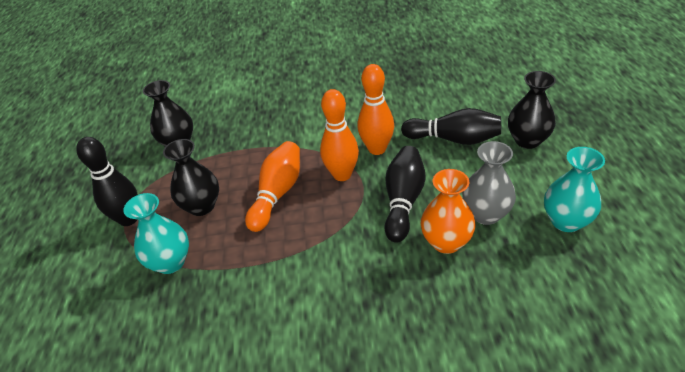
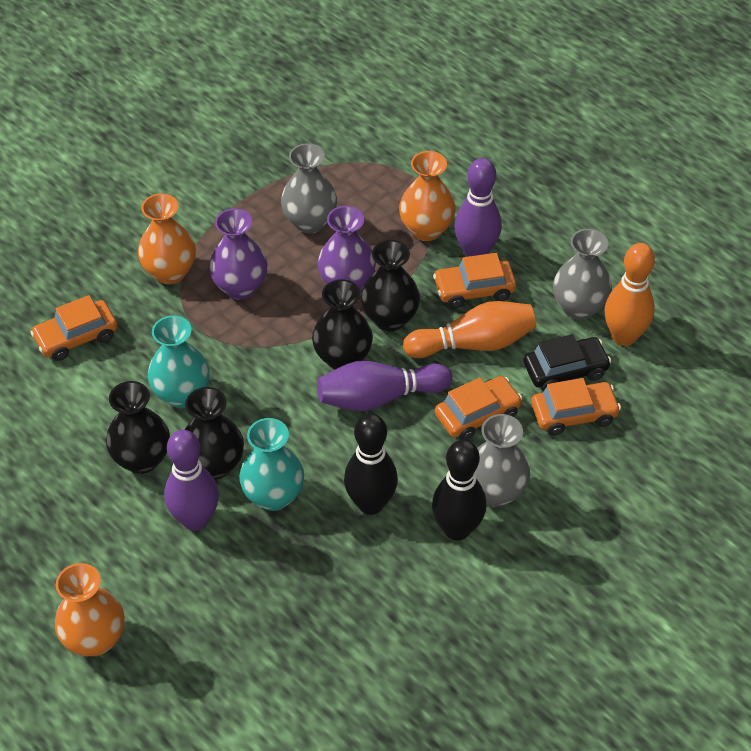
black bowling pin: 3 -> 2
black car: 0 -> 1
black vase: 3 -> 4
grey vase: 1 -> 3
orange bowling pin: 3 -> 2
orange car: 0 -> 4
orange vase: 1 -> 3
purple bowling pin: 0 -> 3
purple vase: 0 -> 2

